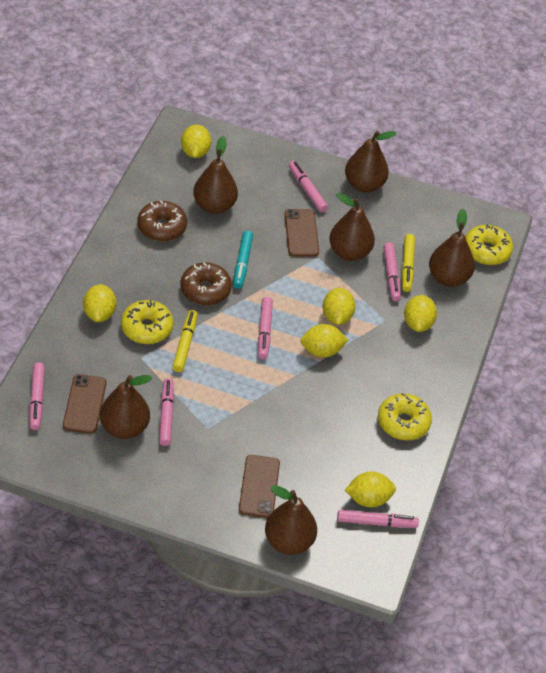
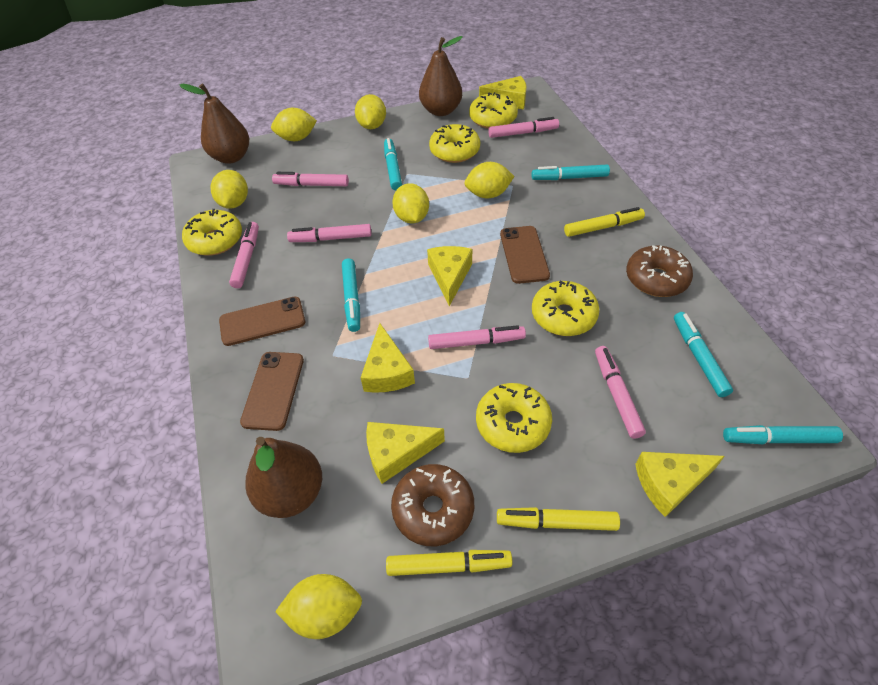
brown pear: 6 -> 3
turquoise marker: 1 -> 5
yellow cheese: 0 -> 5
yellow donut: 3 -> 5
yellow marker: 2 -> 3

